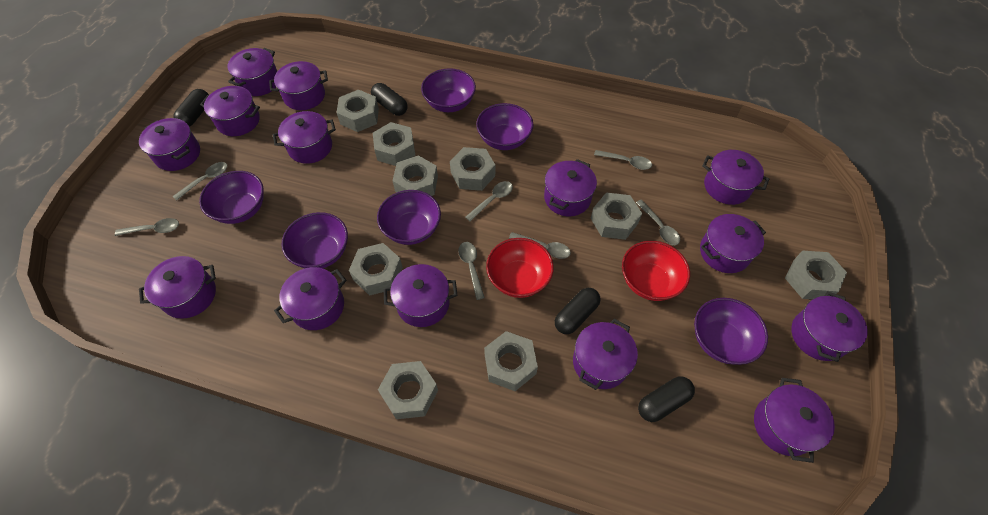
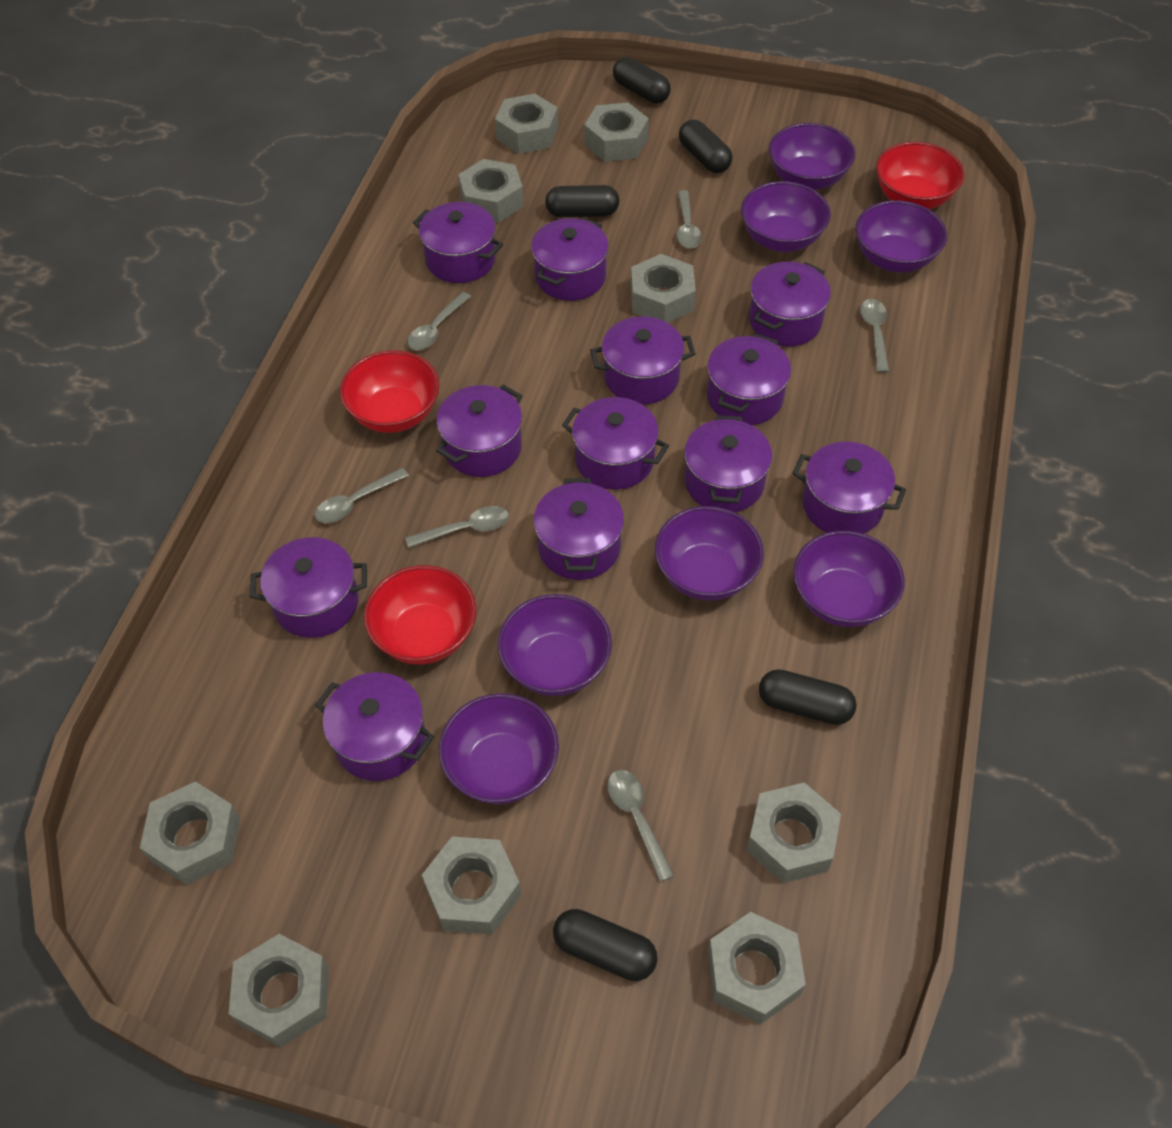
black capsule: 4 -> 5
grey spoon: 7 -> 6
purple bowl: 6 -> 7
purple pot: 14 -> 12
red bowl: 2 -> 3

